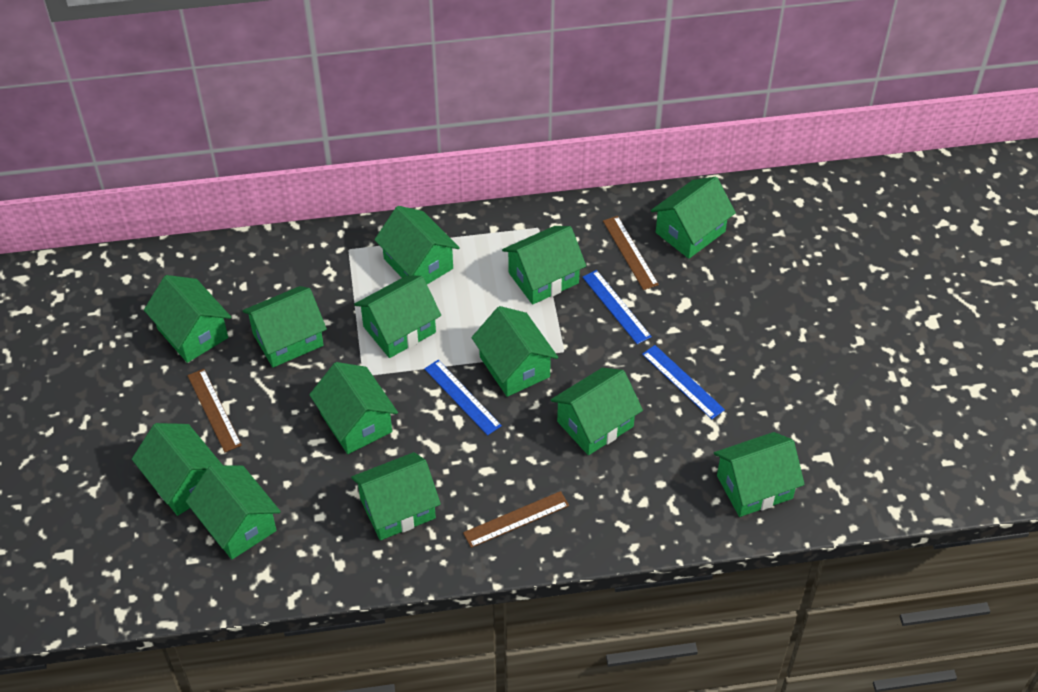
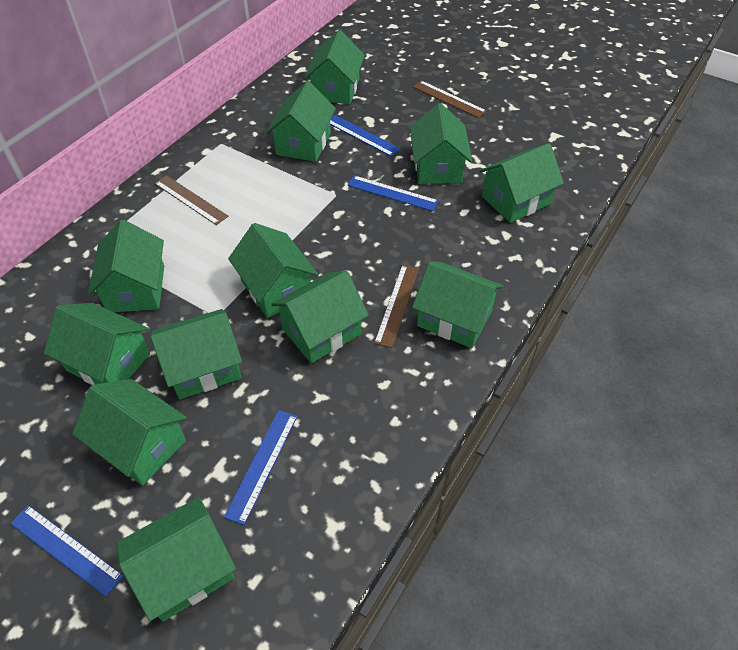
blue ruler: 3 -> 4
green house: 13 -> 12

